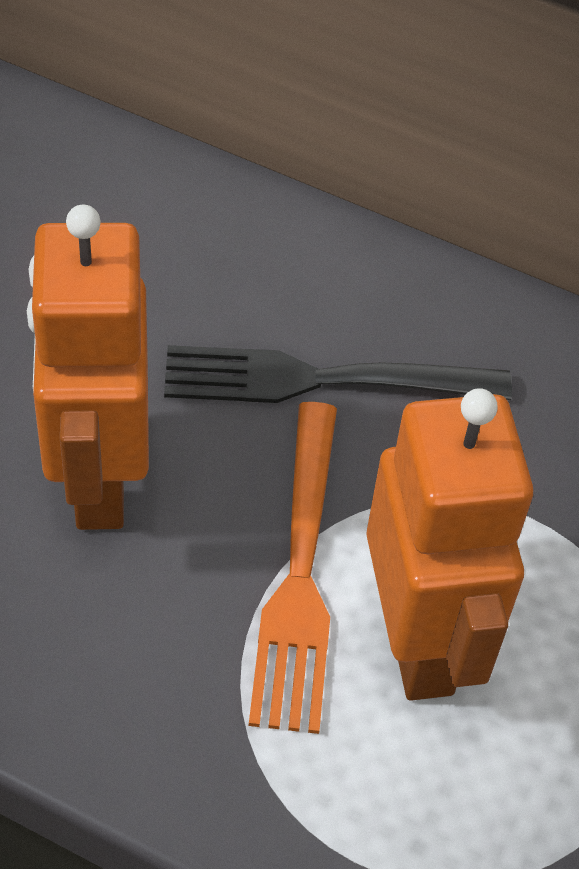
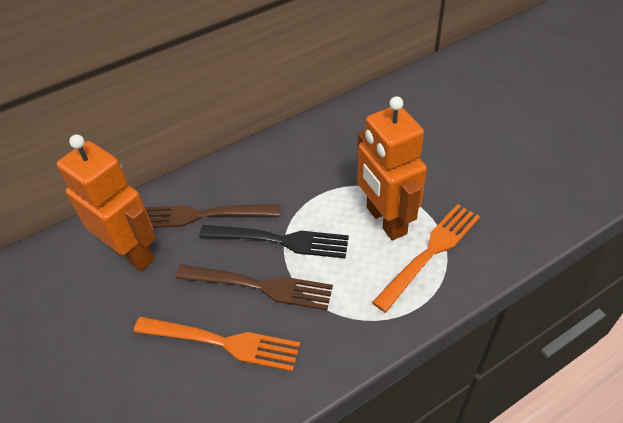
brown fork: 0 -> 2
orange fork: 1 -> 2

